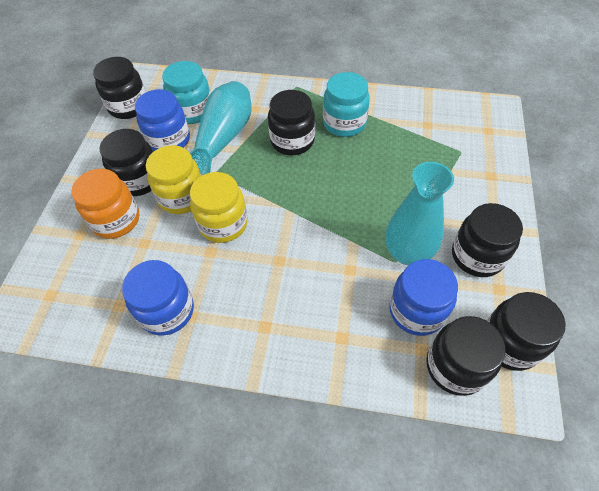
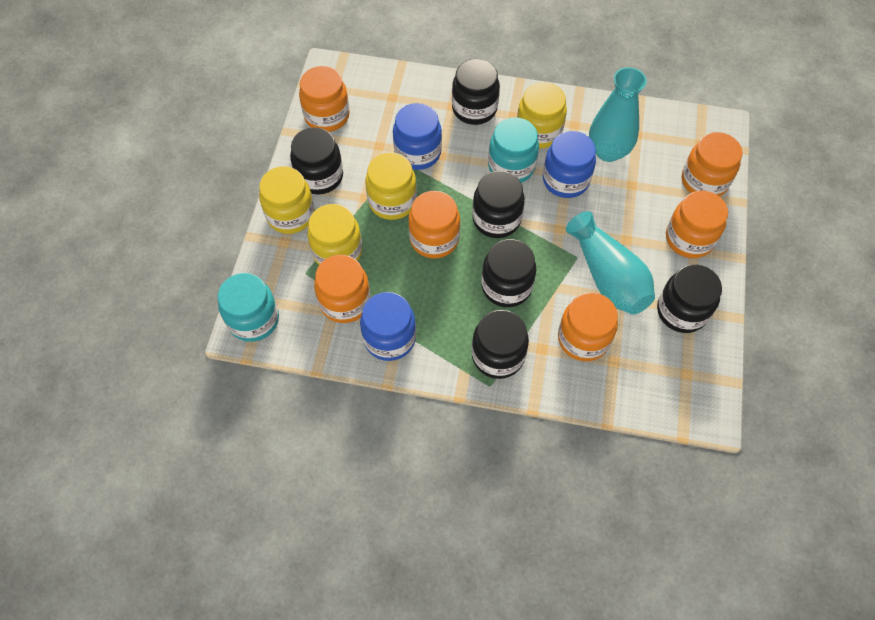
orange jar: 1 -> 6
yellow jar: 2 -> 4

